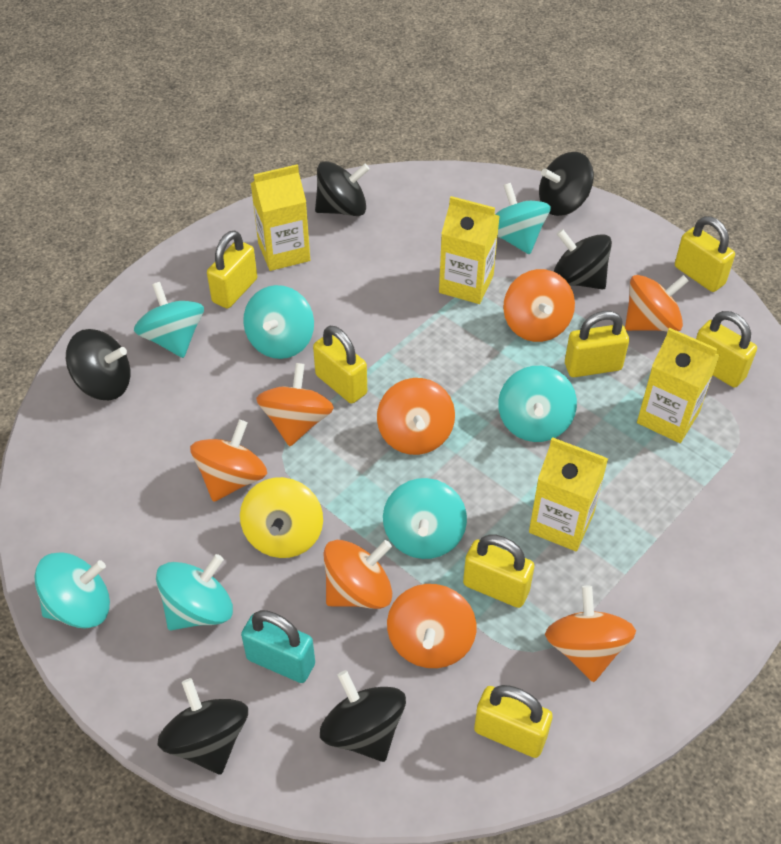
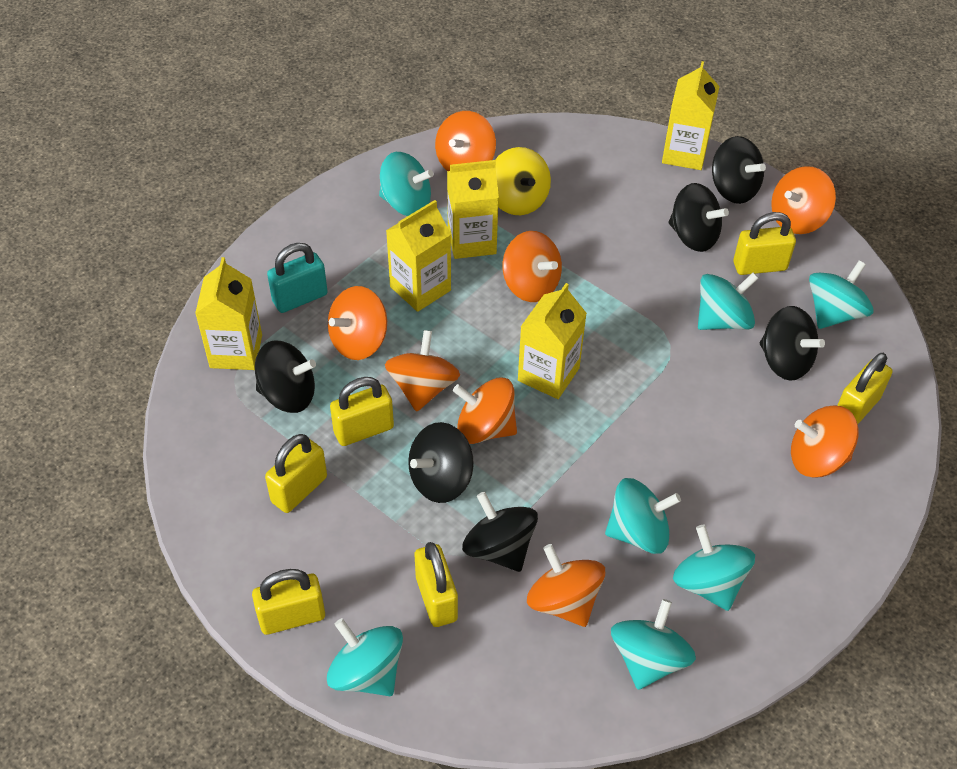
yellow carton: 4 -> 5
yellow padlock: 7 -> 6

